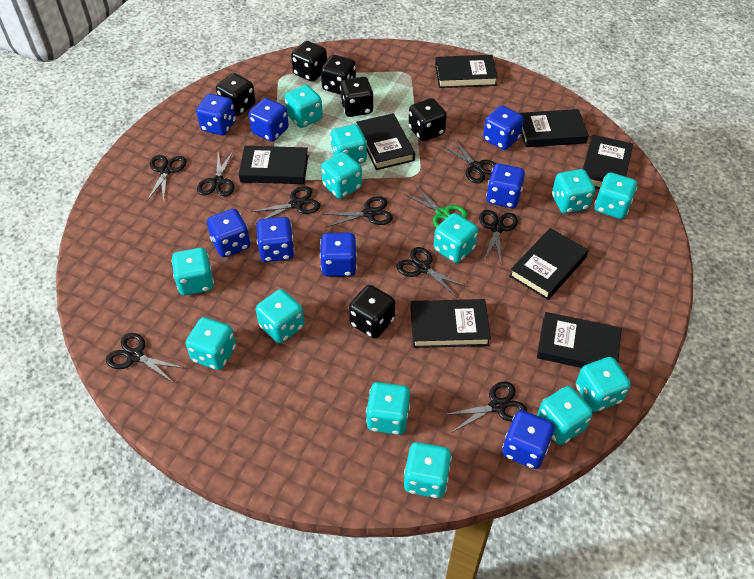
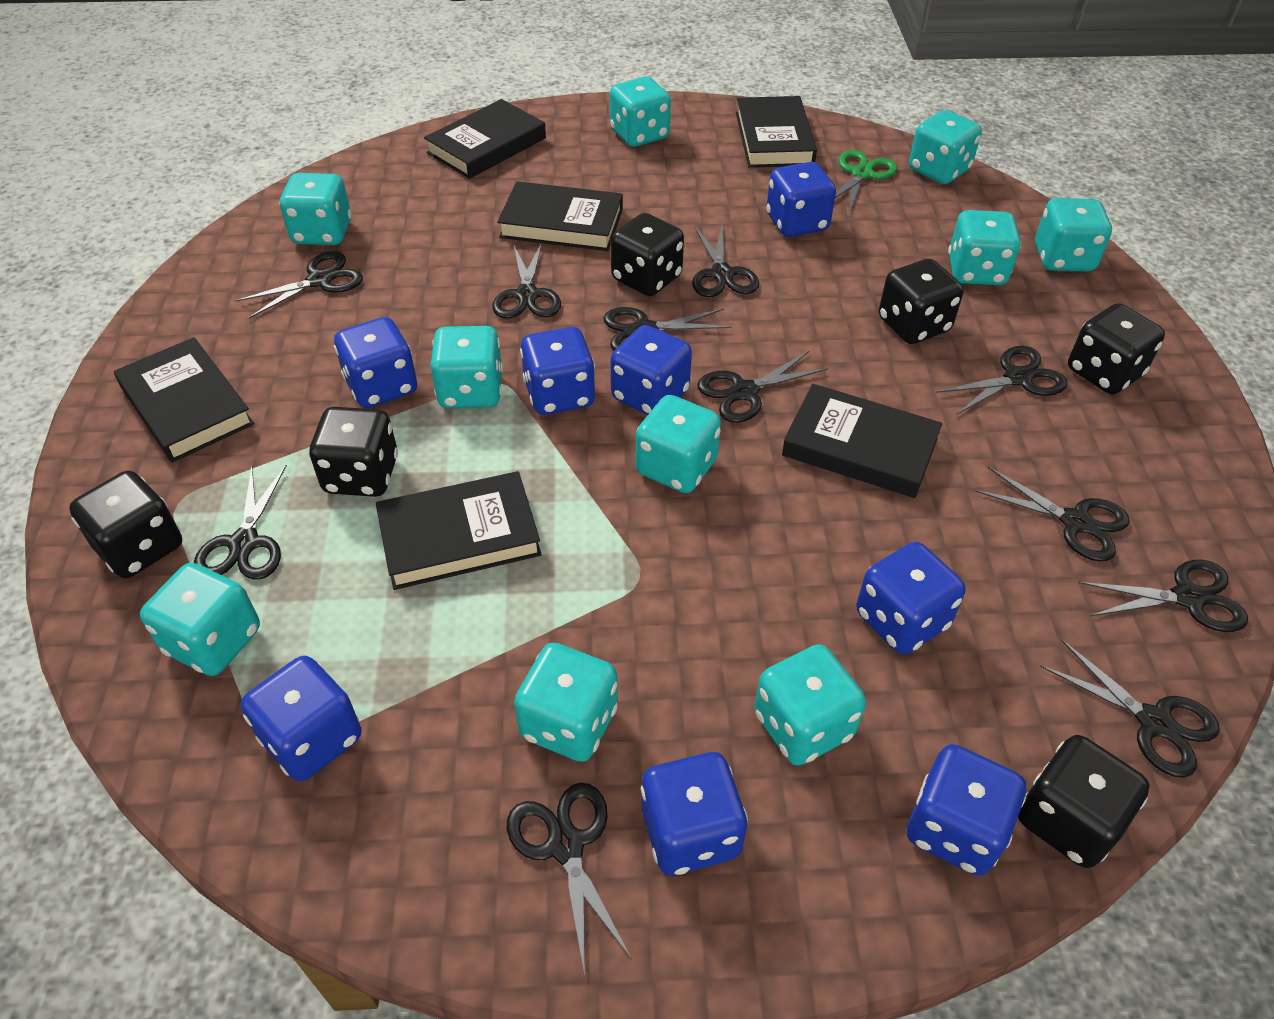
black book: 8 -> 6
black scissors: 9 -> 11
turquoise dice: 13 -> 10

